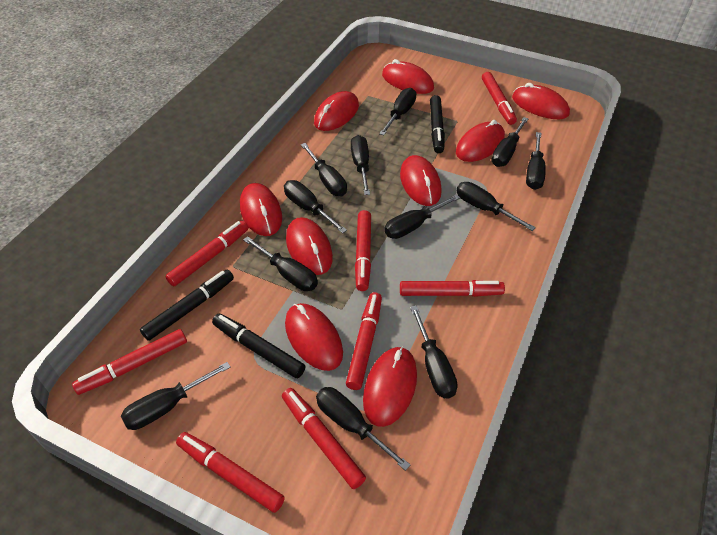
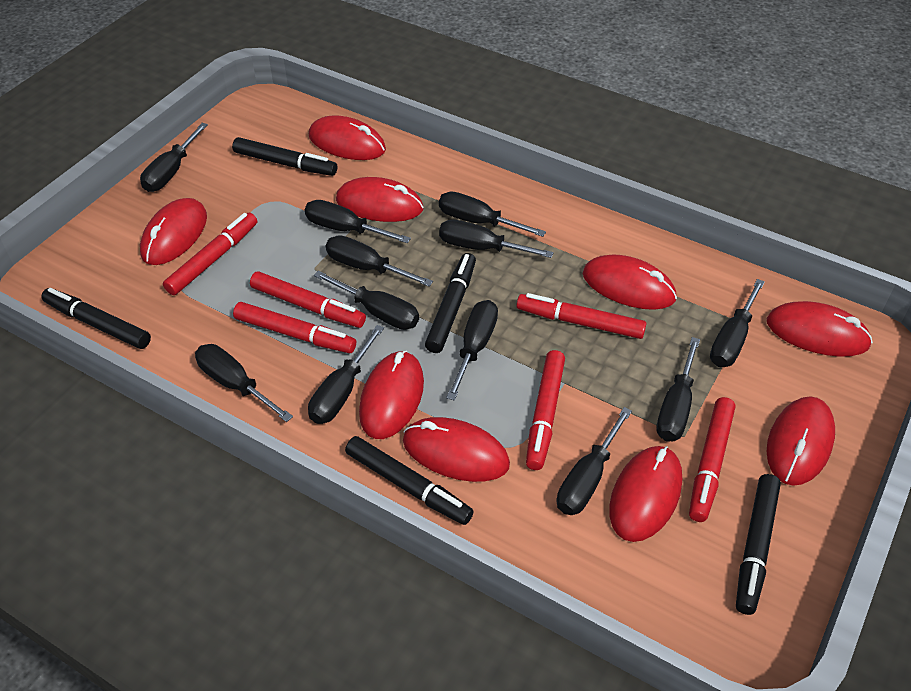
black marker: 3 -> 5
red marker: 8 -> 6

